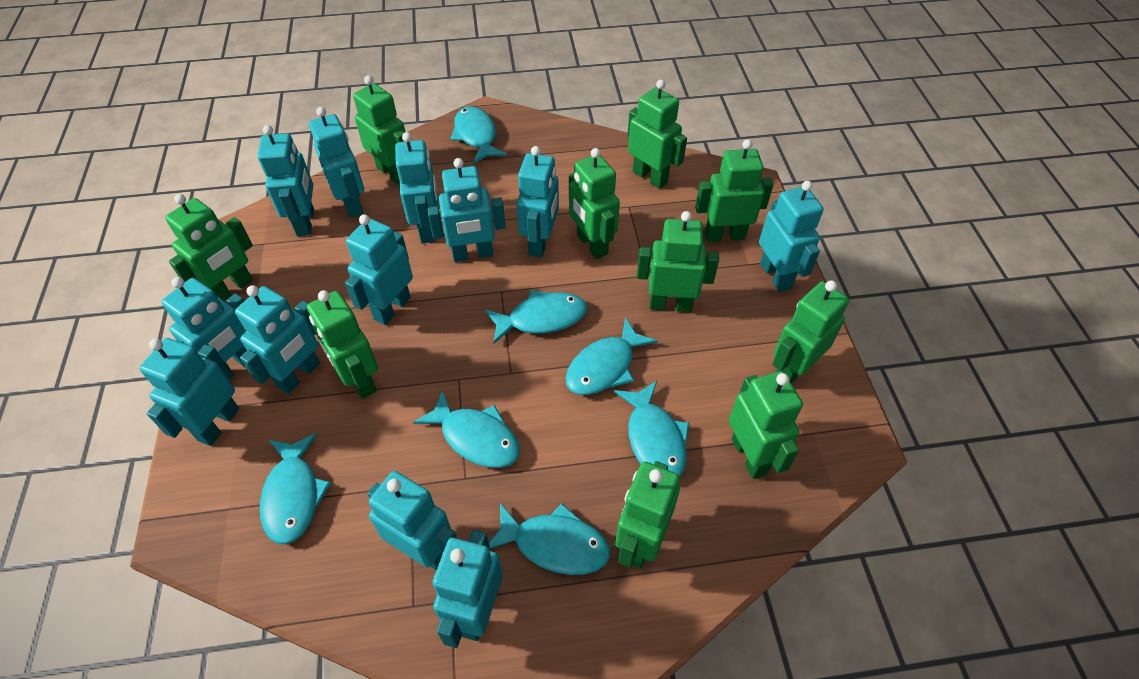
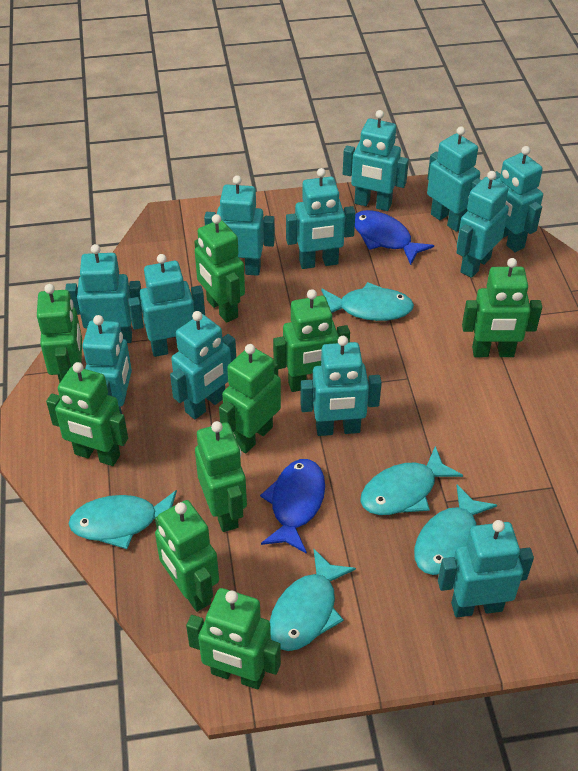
blue fish: 0 -> 2
green robot: 10 -> 9
turquoise fish: 7 -> 5

